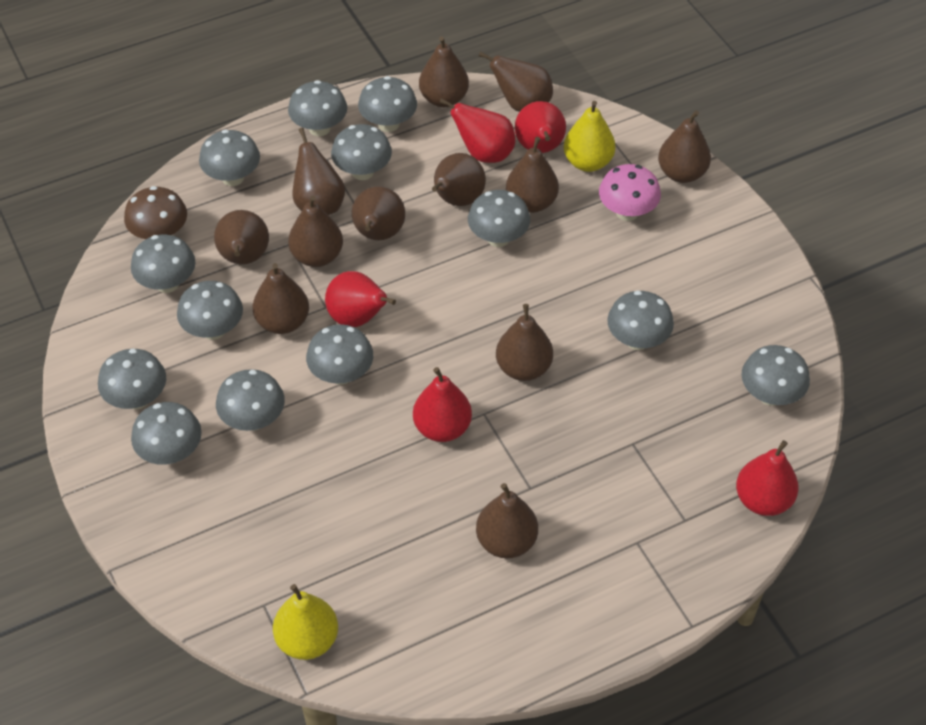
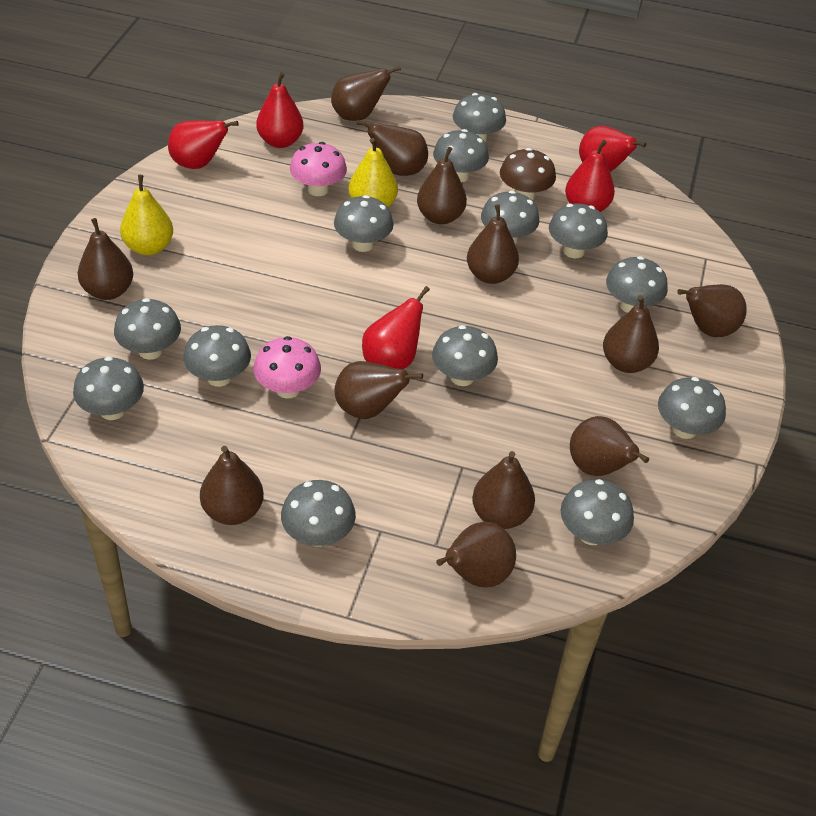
pink mushroom: 1 -> 2

